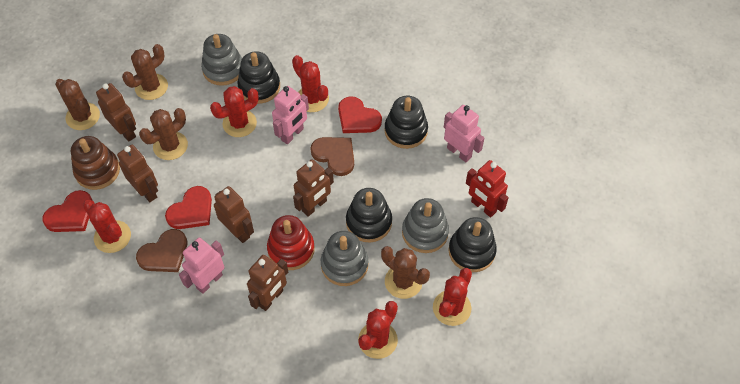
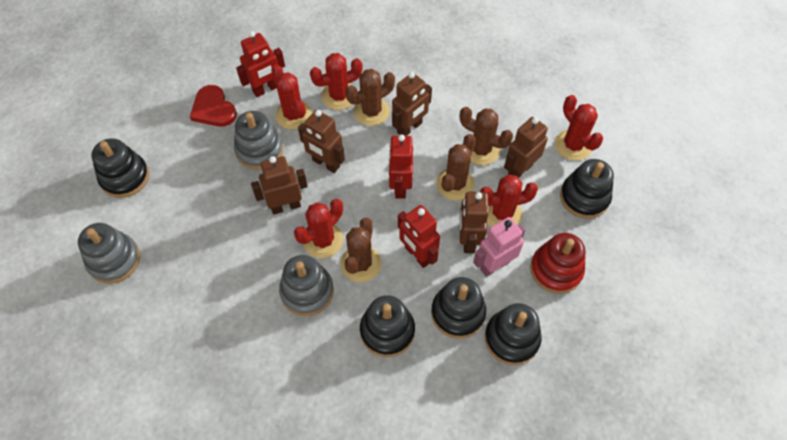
black stacking toy: 4 -> 5
brown heart: 2 -> 0
brown stacking toy: 1 -> 0
pink robot: 3 -> 1
red heart: 3 -> 1
red robot: 1 -> 3

